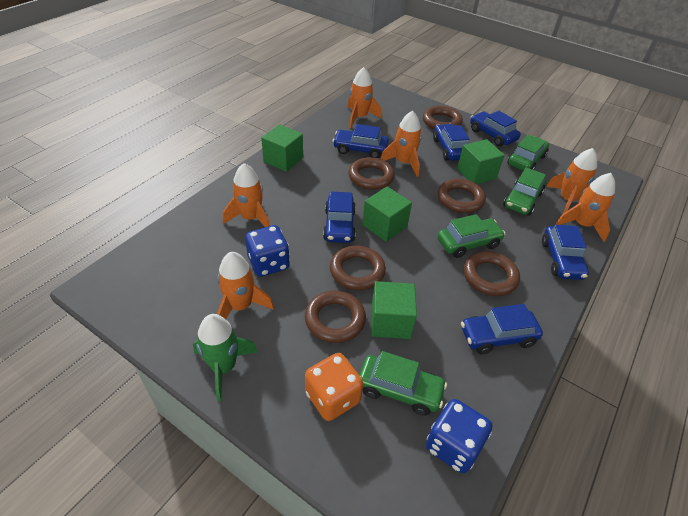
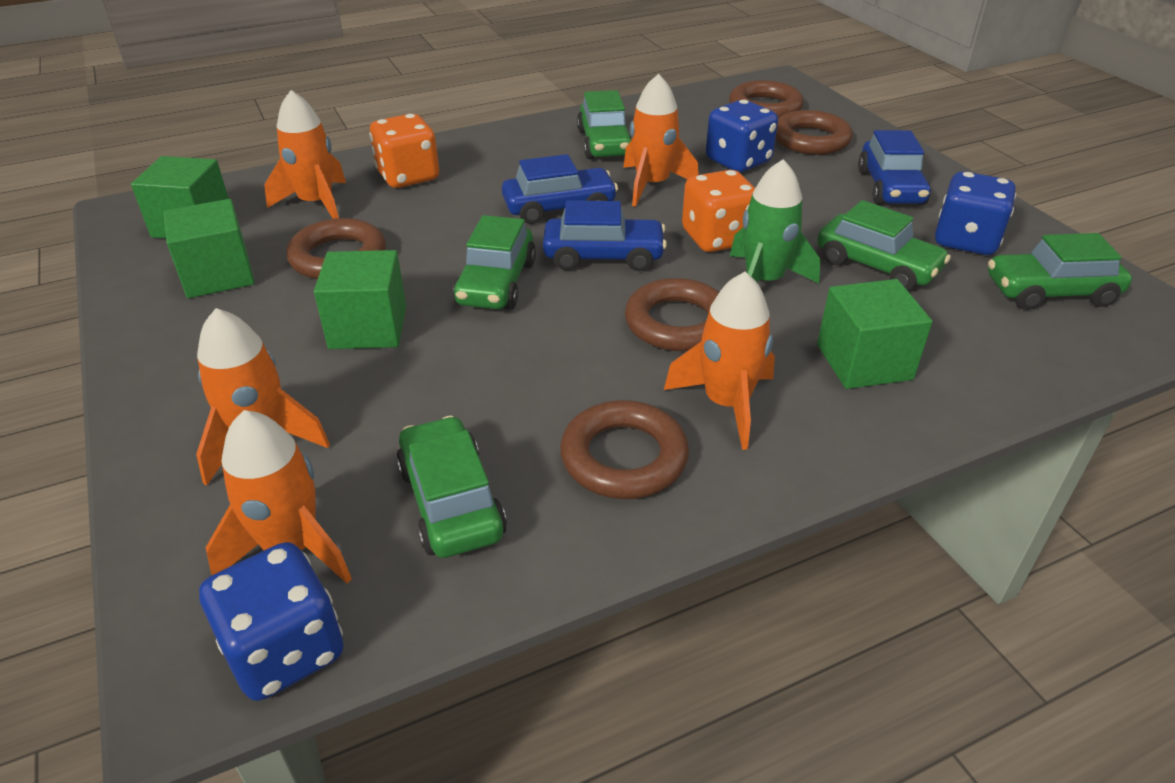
blue car: 6 -> 3
blue dice: 2 -> 3
brown ring: 6 -> 5
green car: 4 -> 5
orange dice: 1 -> 2
orange rocket: 6 -> 5

